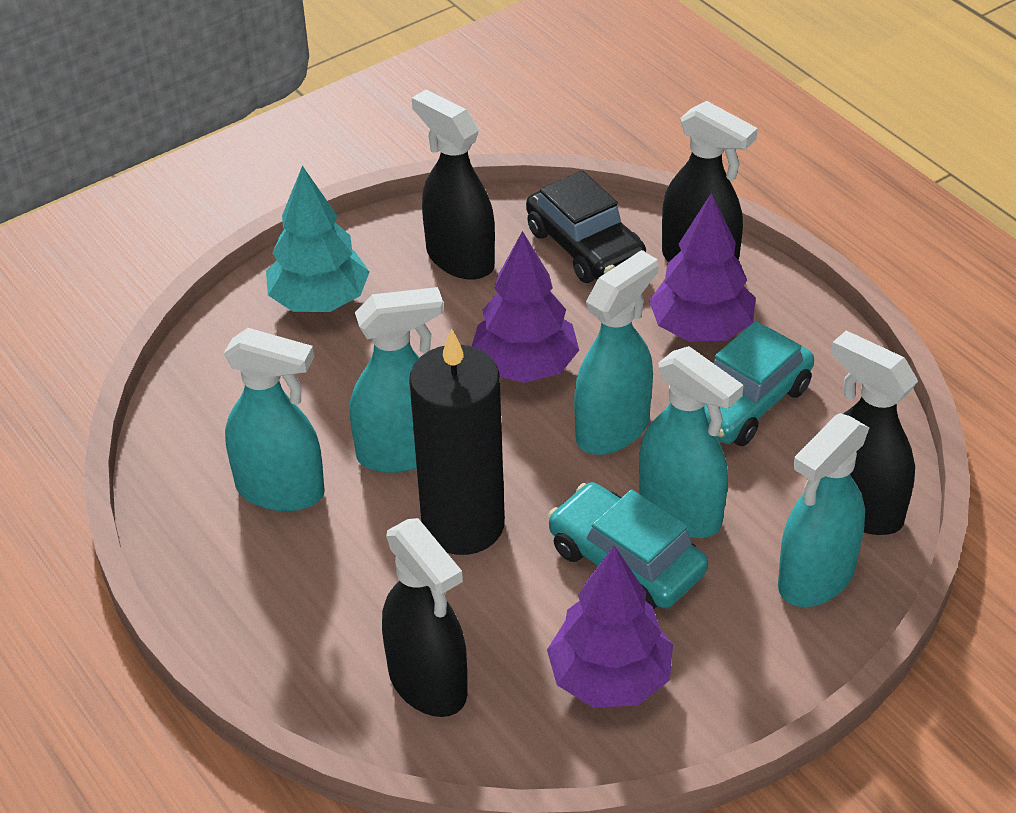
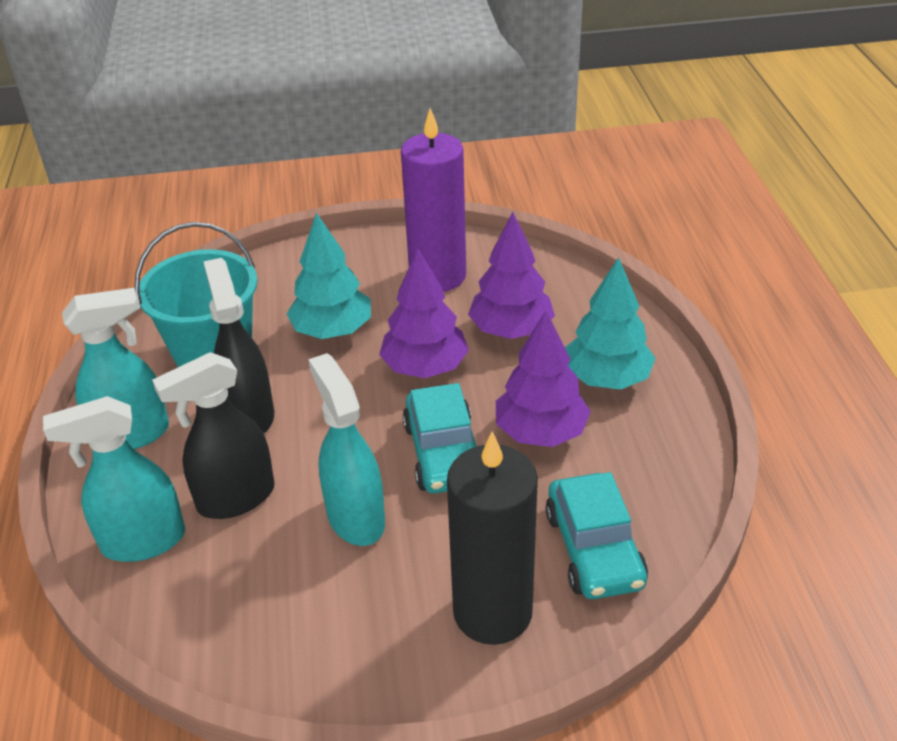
black car: 1 -> 0
black spray bottle: 4 -> 2
purple candle: 0 -> 1
turquoise bucket: 0 -> 1
turquoise spray bottle: 5 -> 3
turquoise tree: 1 -> 2

